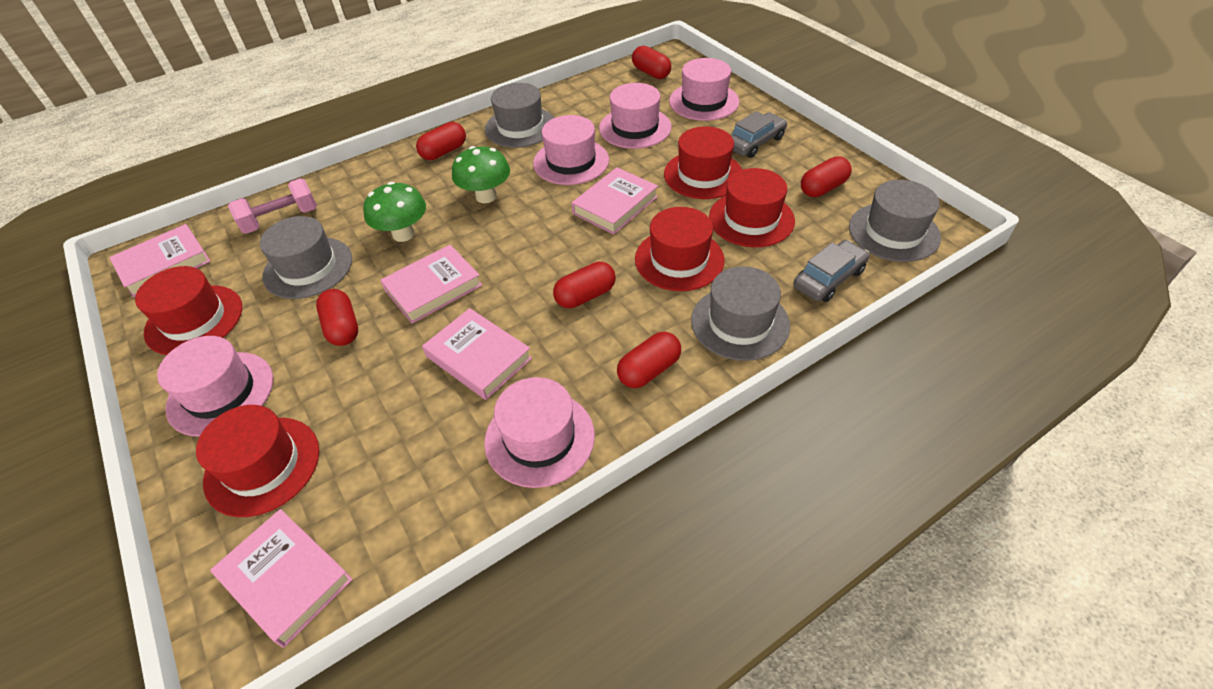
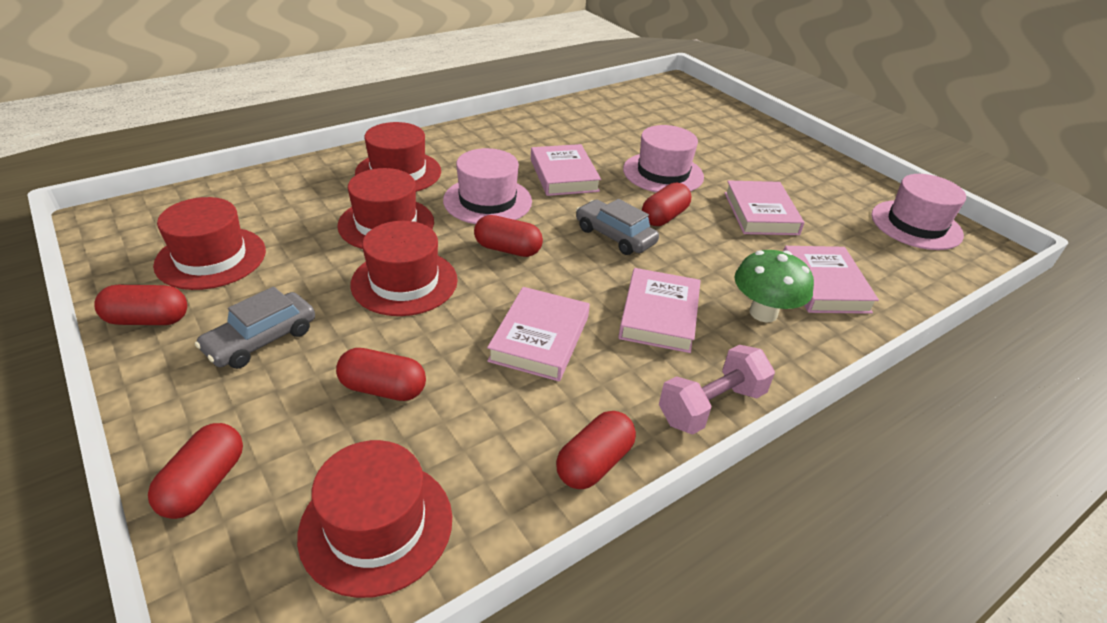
green mushroom: 2 -> 1
grey hat: 4 -> 0
pink hat: 5 -> 3

